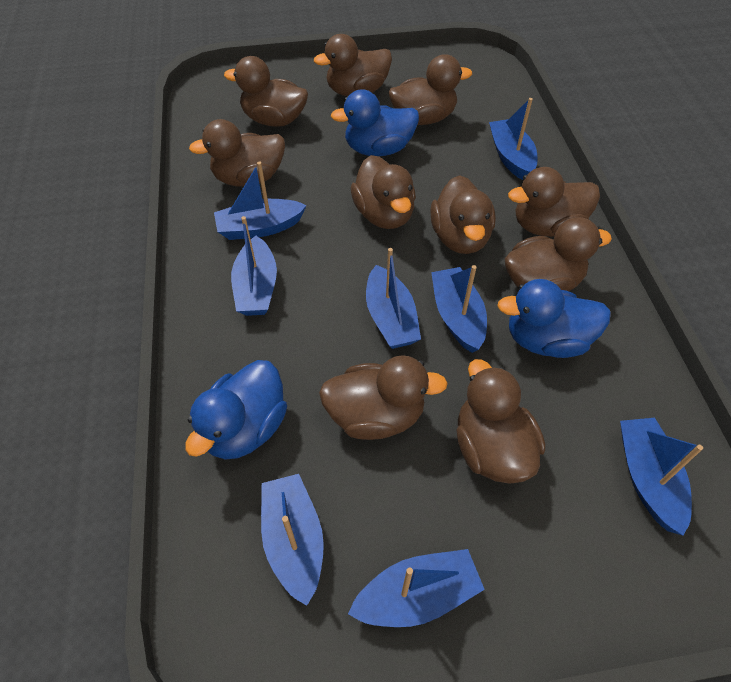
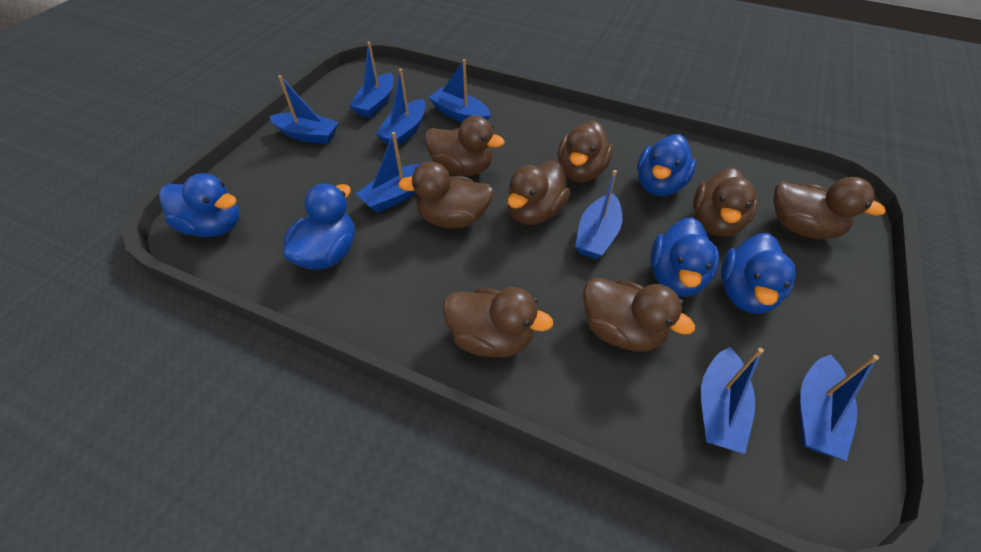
blue duck: 3 -> 5
brown duck: 10 -> 8

